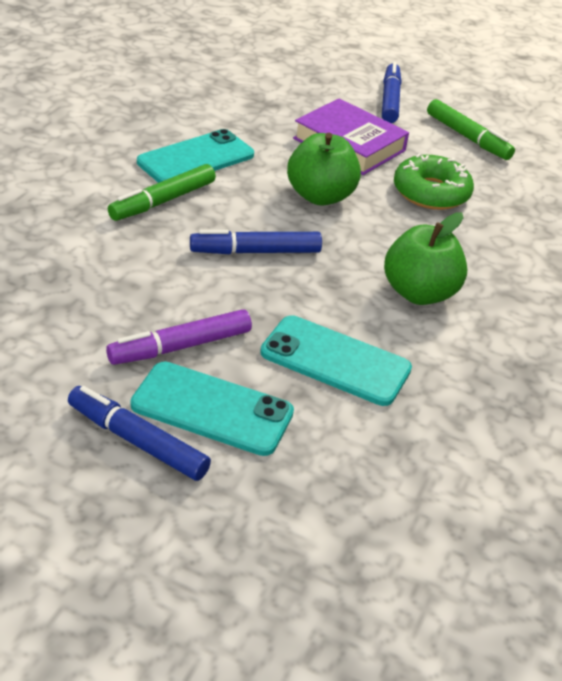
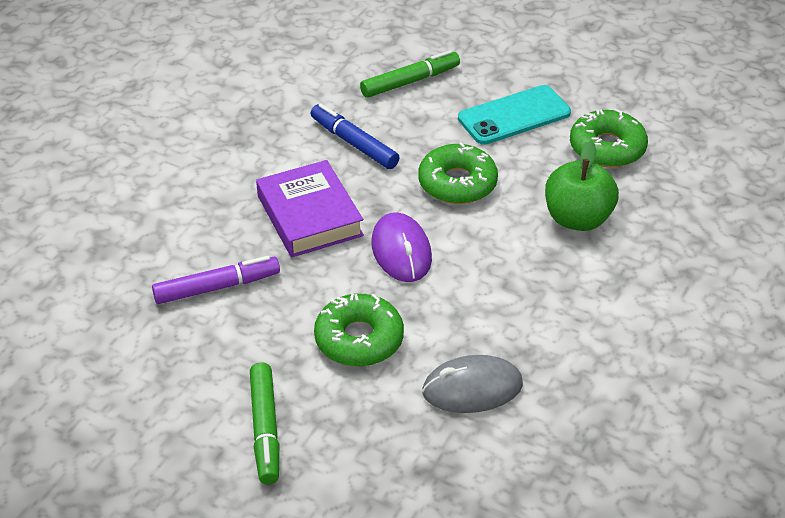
blue marker: 3 -> 1
green apple: 2 -> 1
green donut: 1 -> 3
grey mouse: 0 -> 1
purple mouse: 0 -> 1
turquoise phone: 3 -> 1

